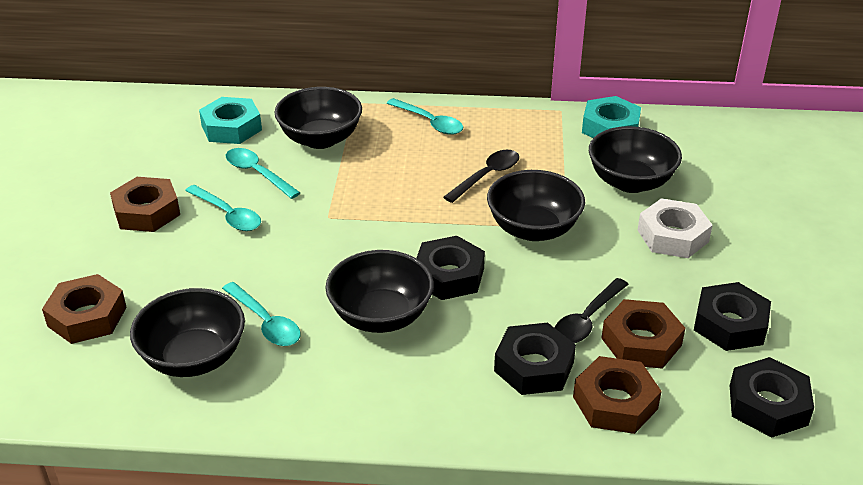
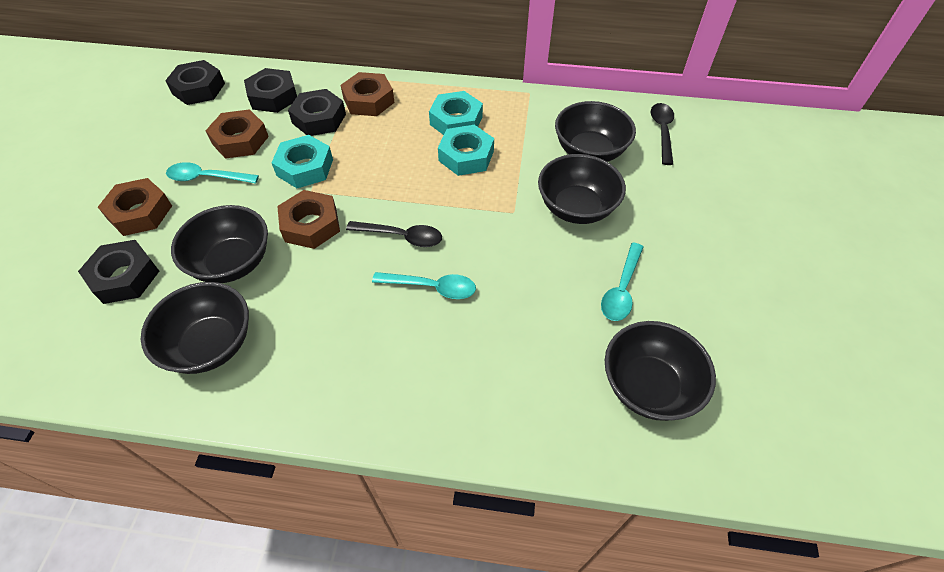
turquoise nut: 2 -> 3
turquoise spoon: 4 -> 3
white nut: 1 -> 0

